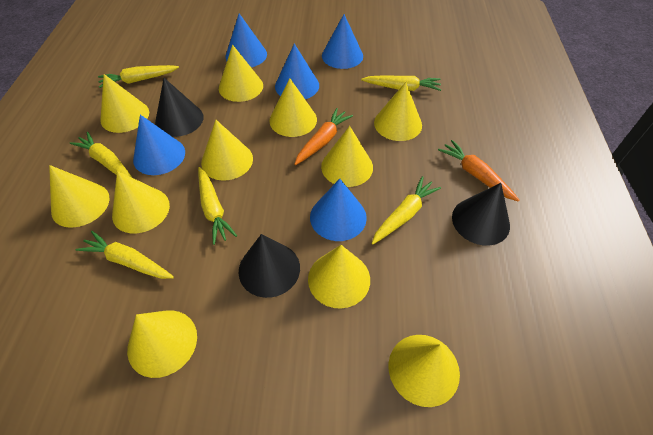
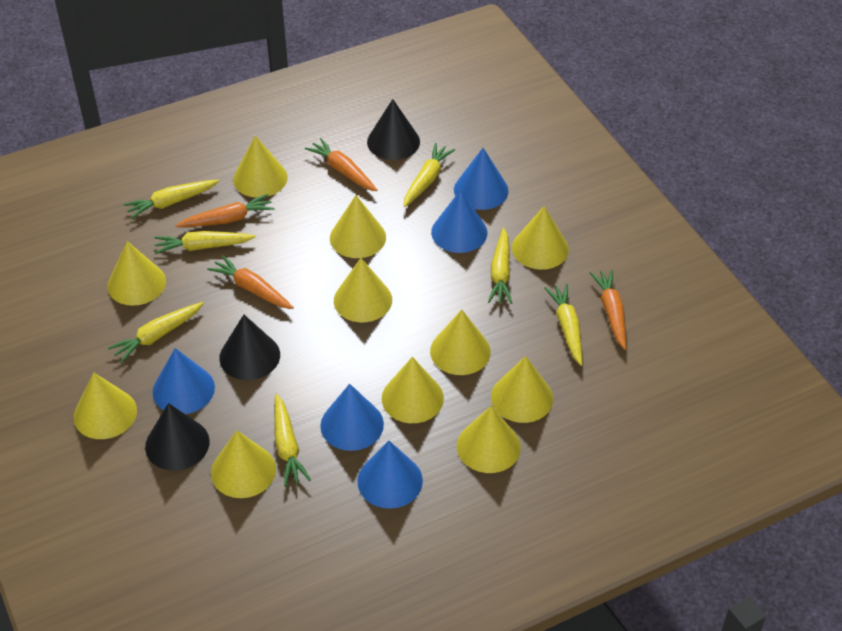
orange carrot: 2 -> 4
yellow carrot: 6 -> 7

